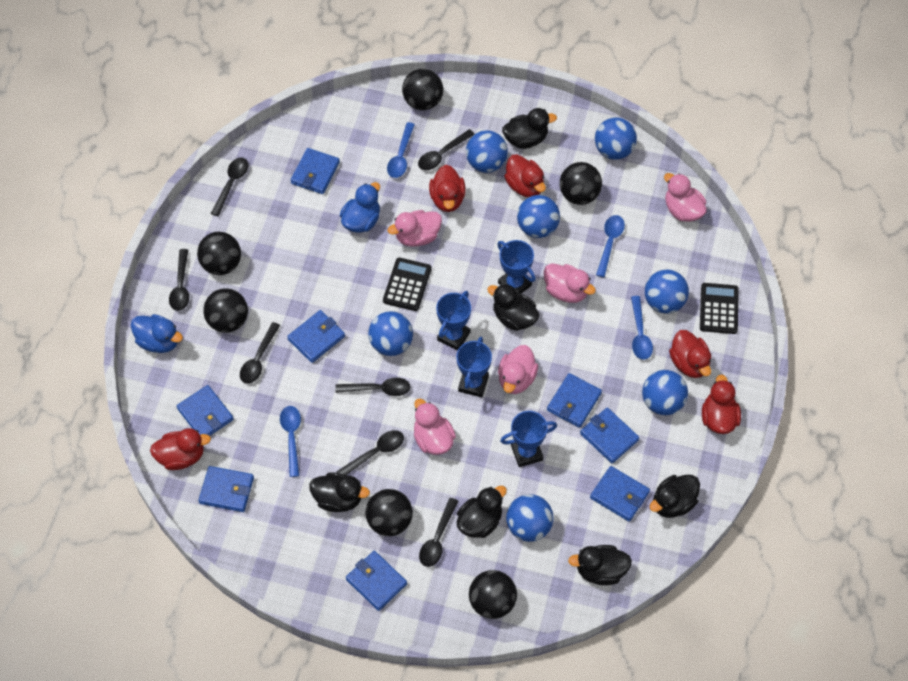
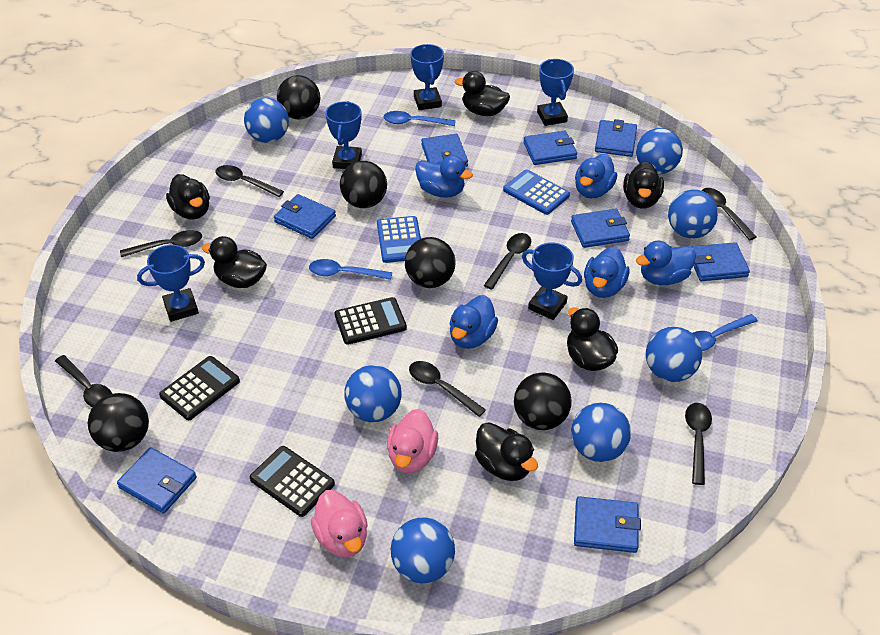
black ball: 6 -> 5
black calculator: 2 -> 3
blue calculator: 0 -> 2
blue duck: 2 -> 5
blue spoon: 4 -> 3
blue trophy: 4 -> 5
pink duck: 5 -> 2
red duck: 5 -> 0

